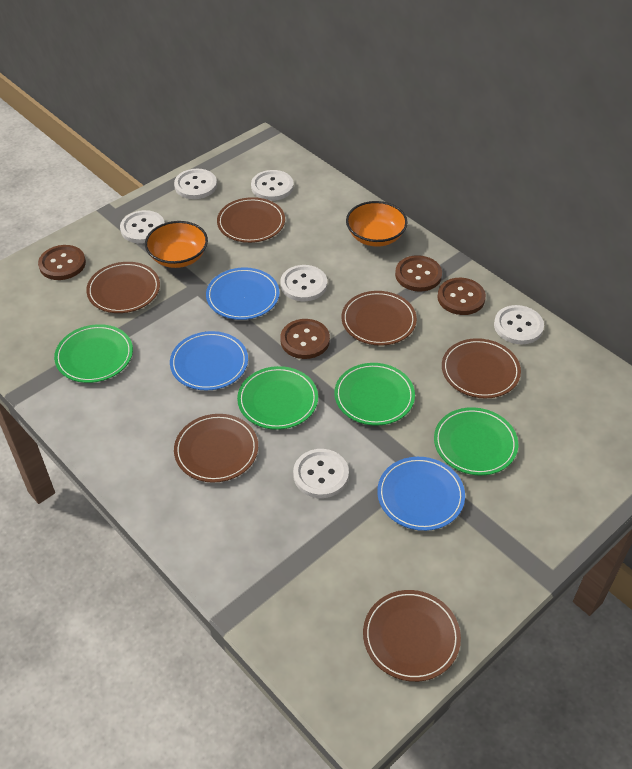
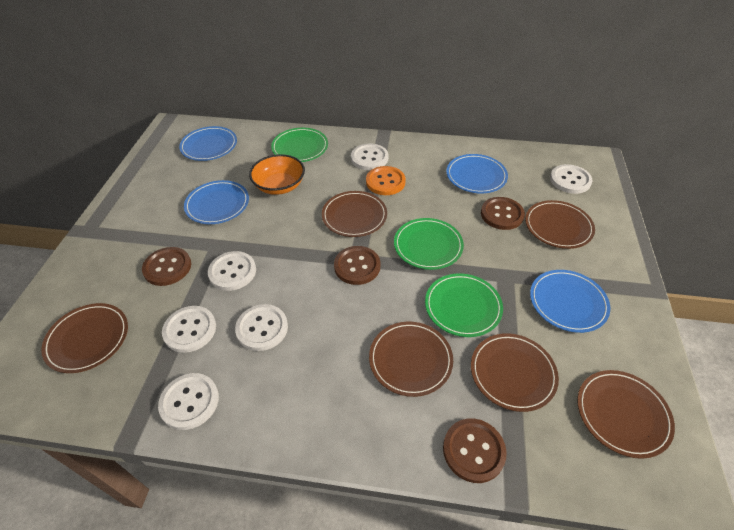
blue plate: 3 -> 4
green plate: 4 -> 3
orange bowl: 2 -> 1
orange button: 0 -> 1

